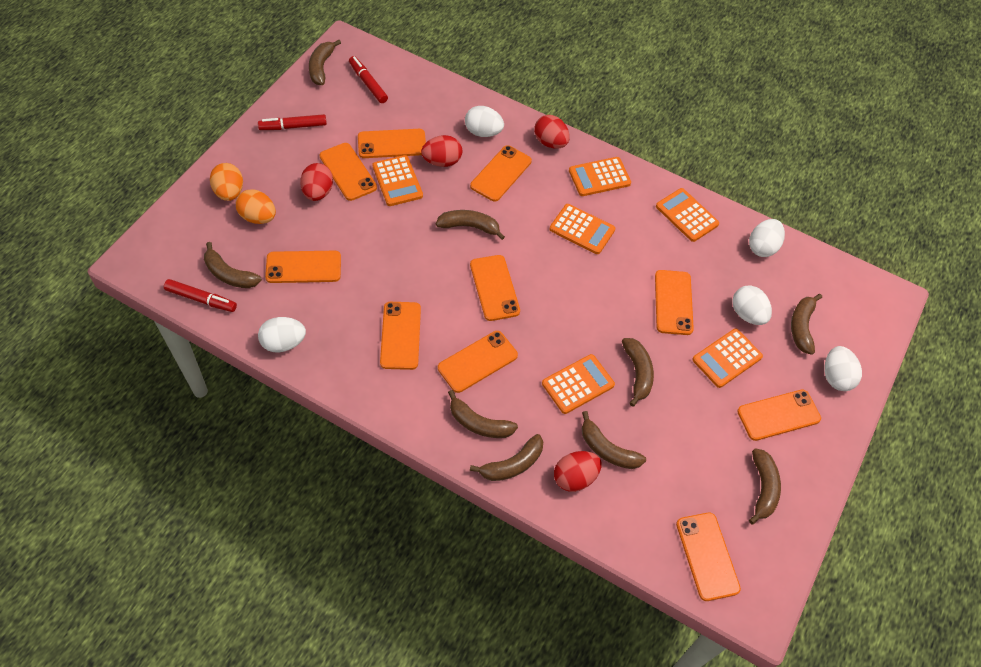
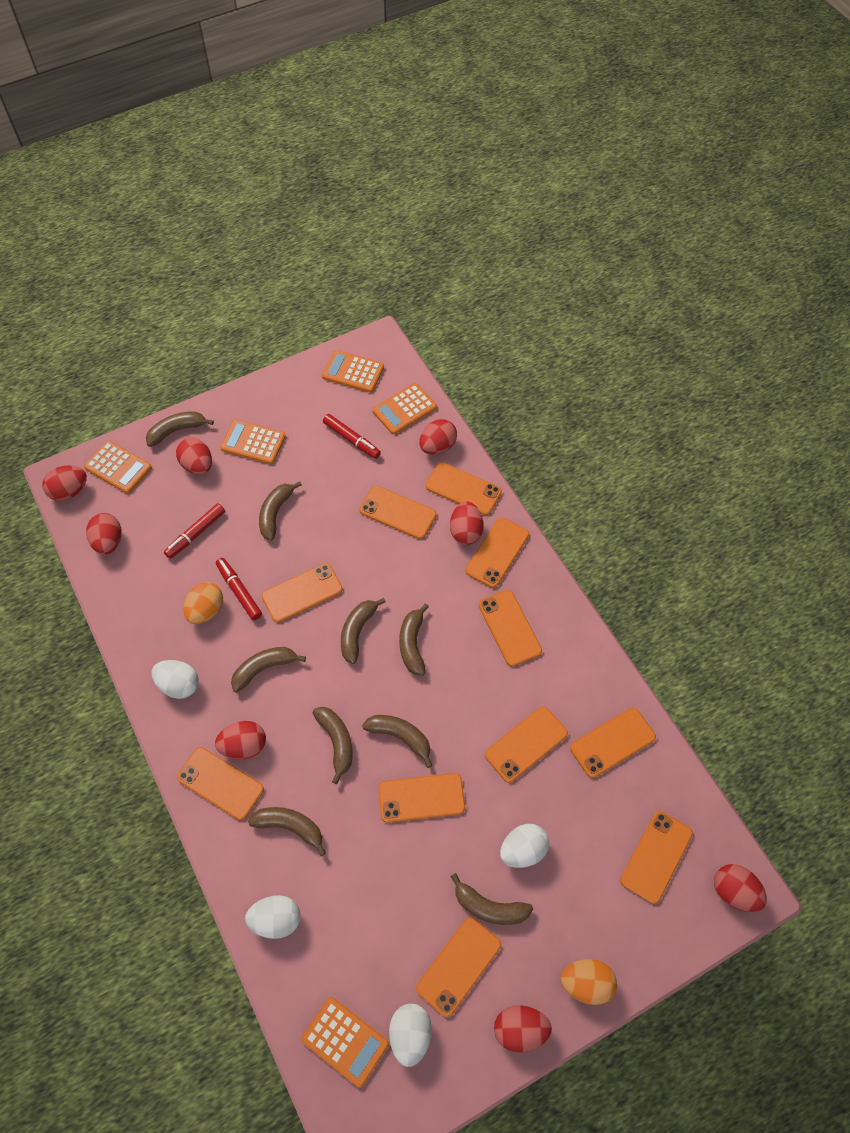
orange calculator: 6 -> 5
orange phone: 10 -> 11
red egg: 4 -> 8
white egg: 5 -> 4

